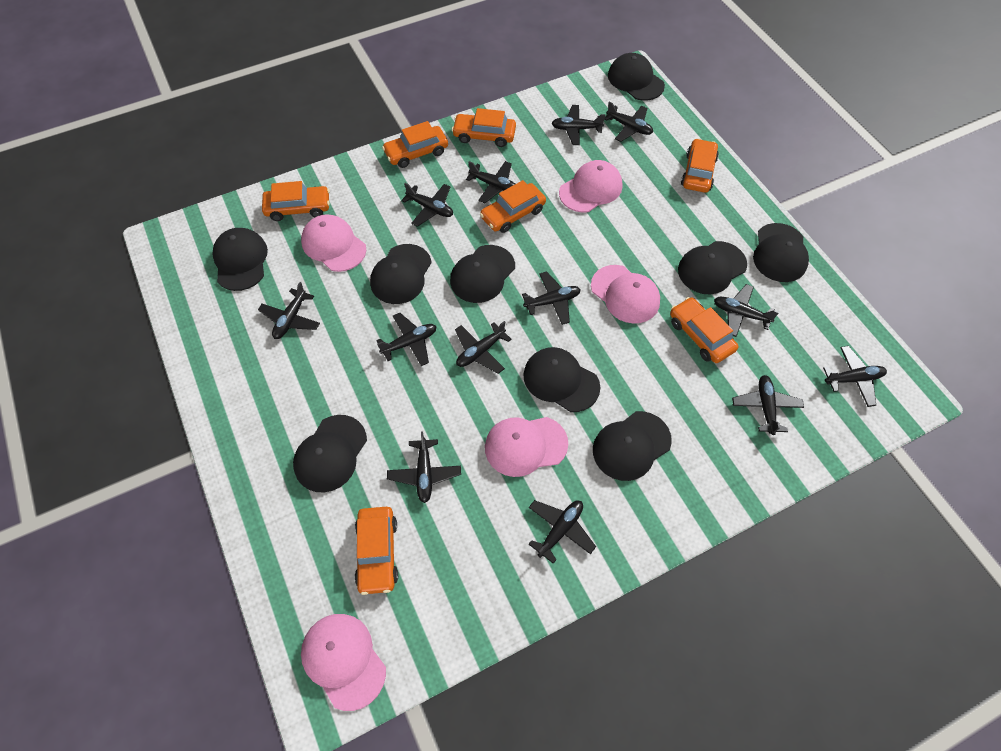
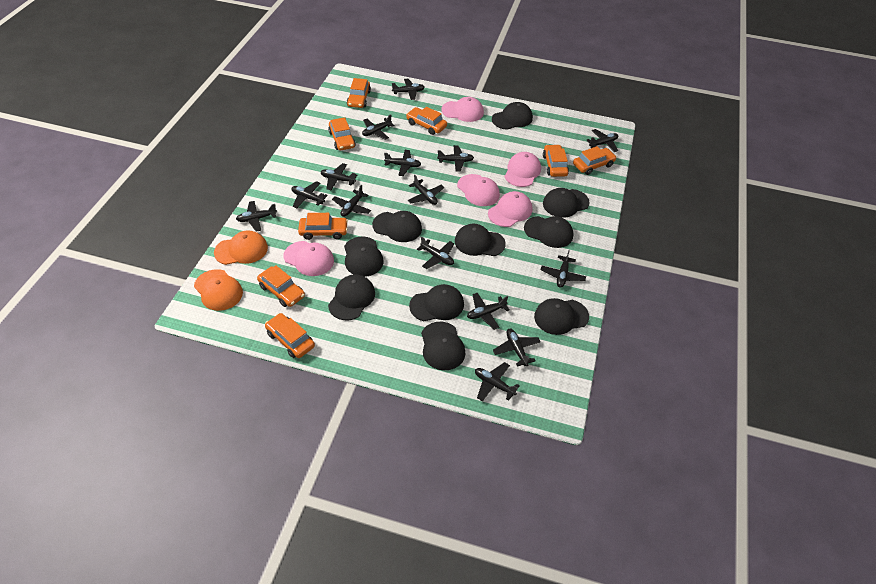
black cap: 9 -> 10
black plane: 13 -> 15
orange cap: 0 -> 2
orange car: 7 -> 8

